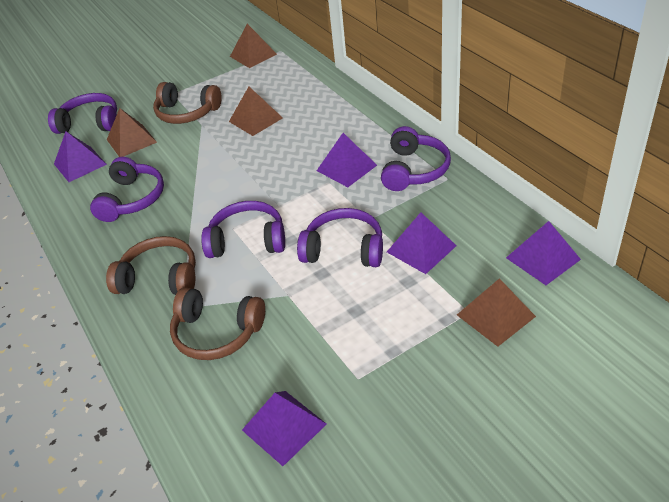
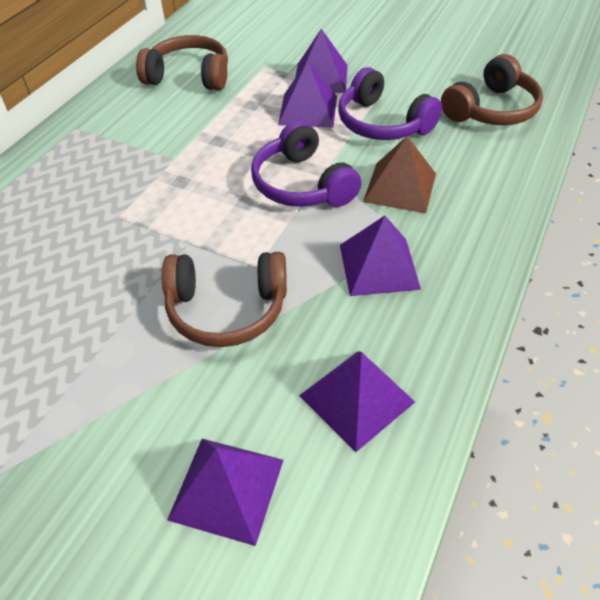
brown pyramid: 4 -> 1
purple headphones: 5 -> 2

